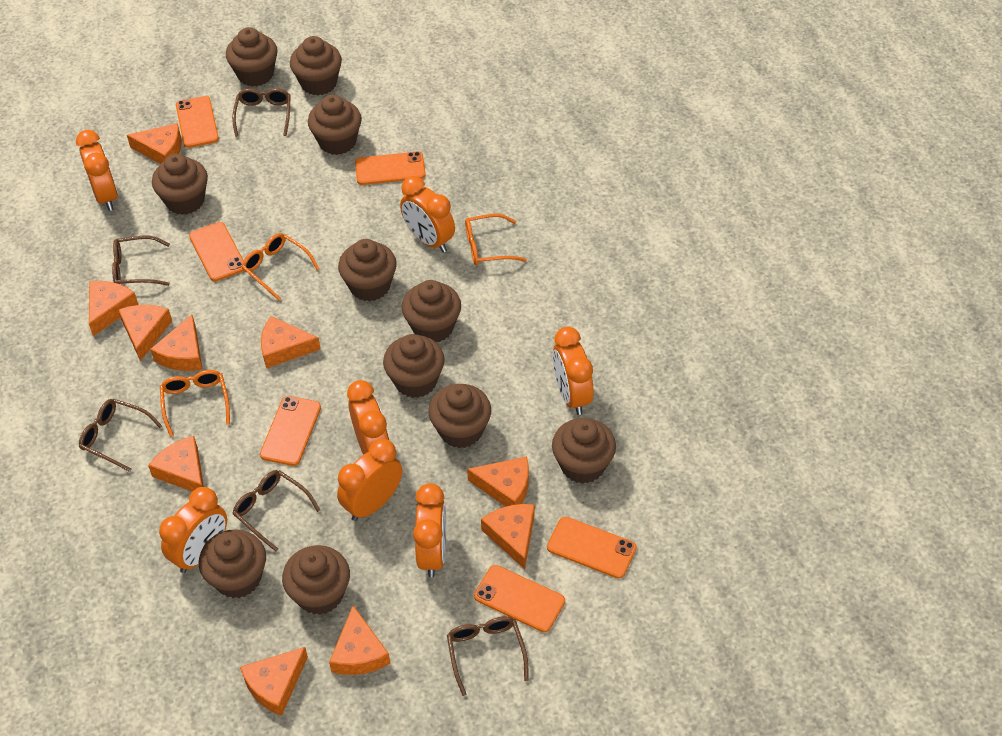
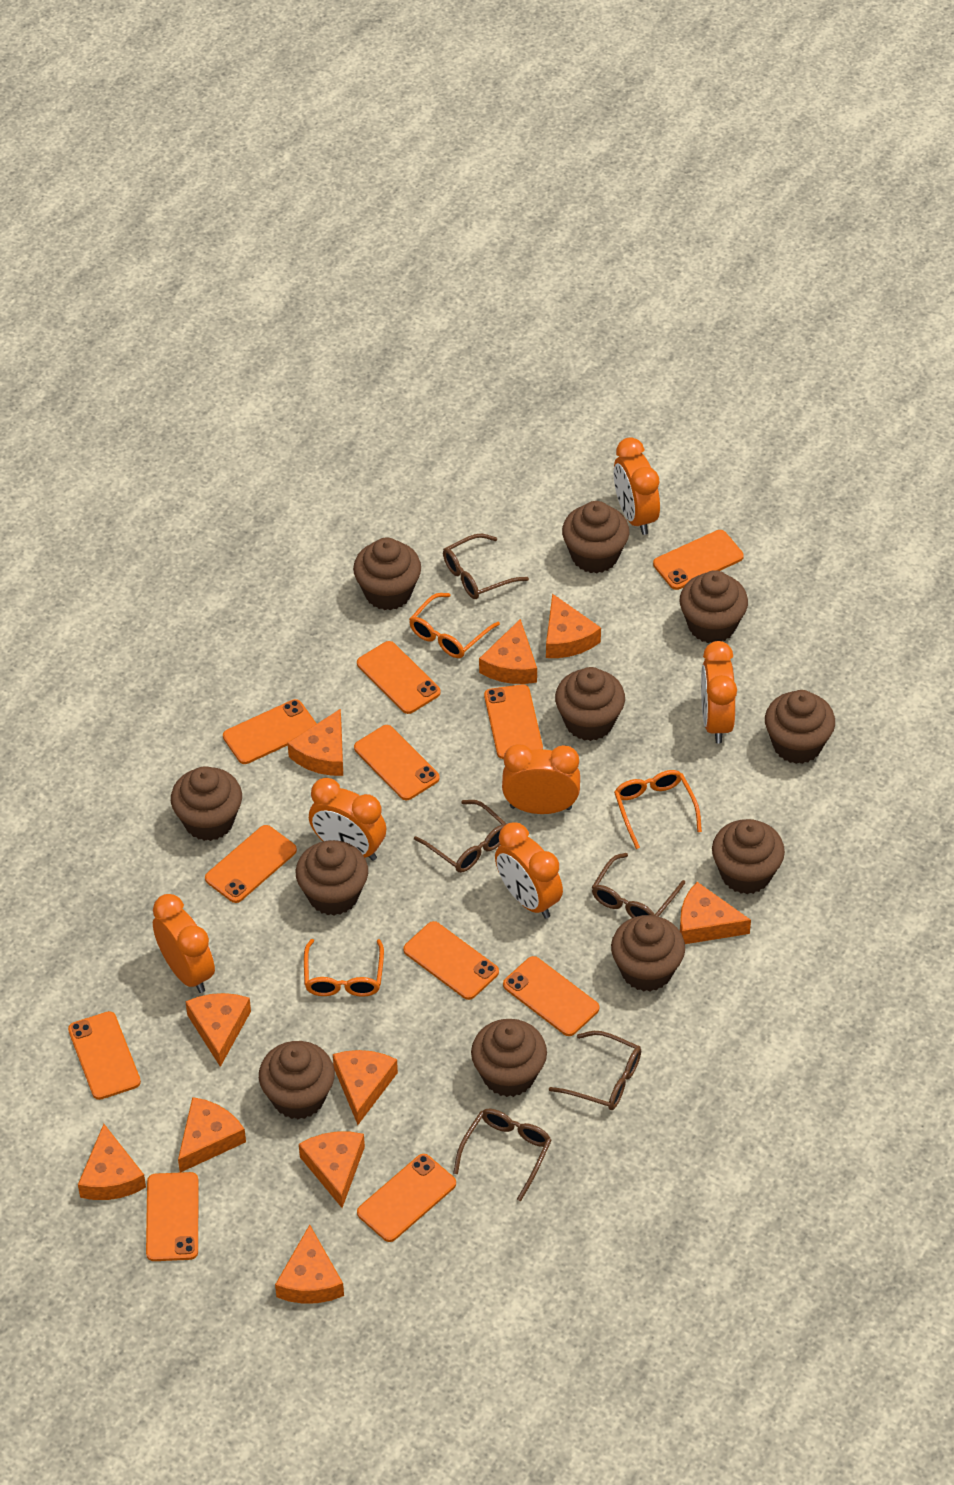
orange clock: 7 -> 6
orange phone: 6 -> 11

